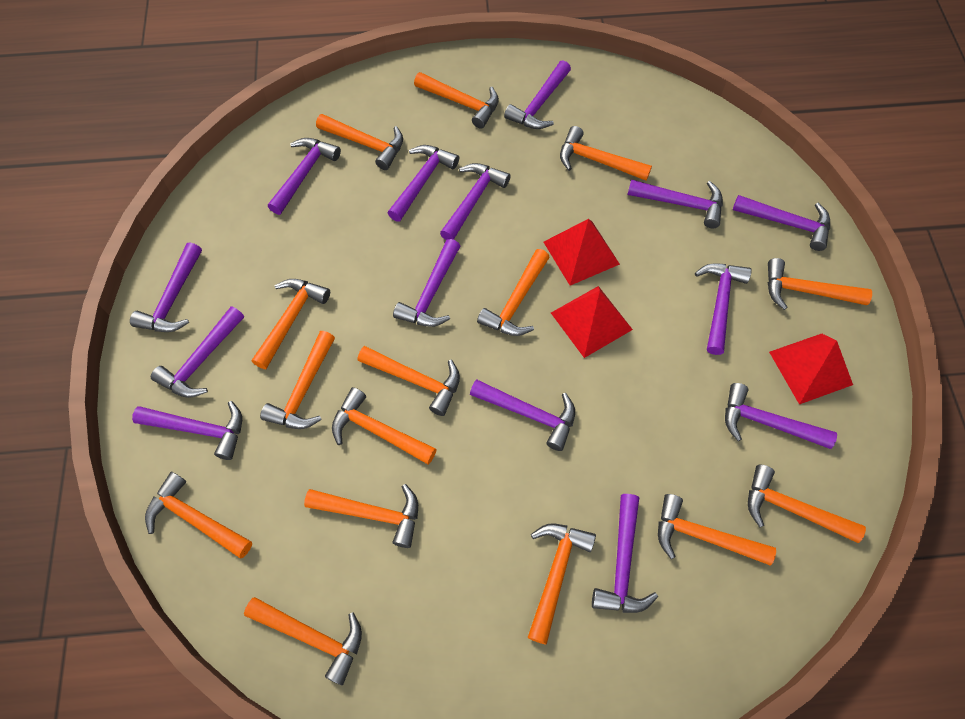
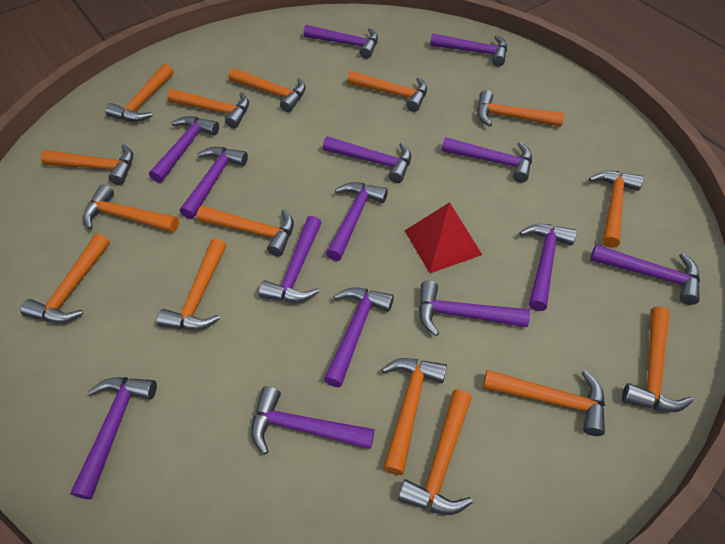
red pyramid: 3 -> 1

